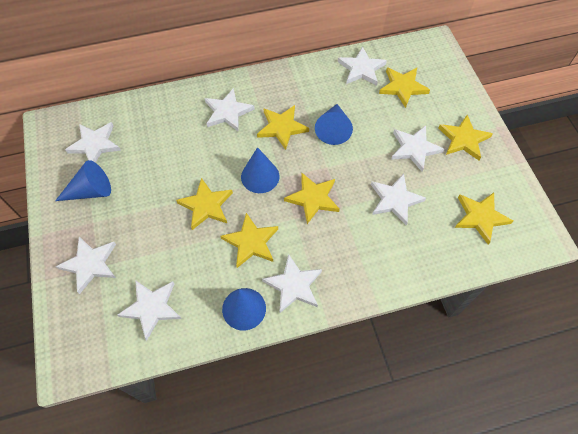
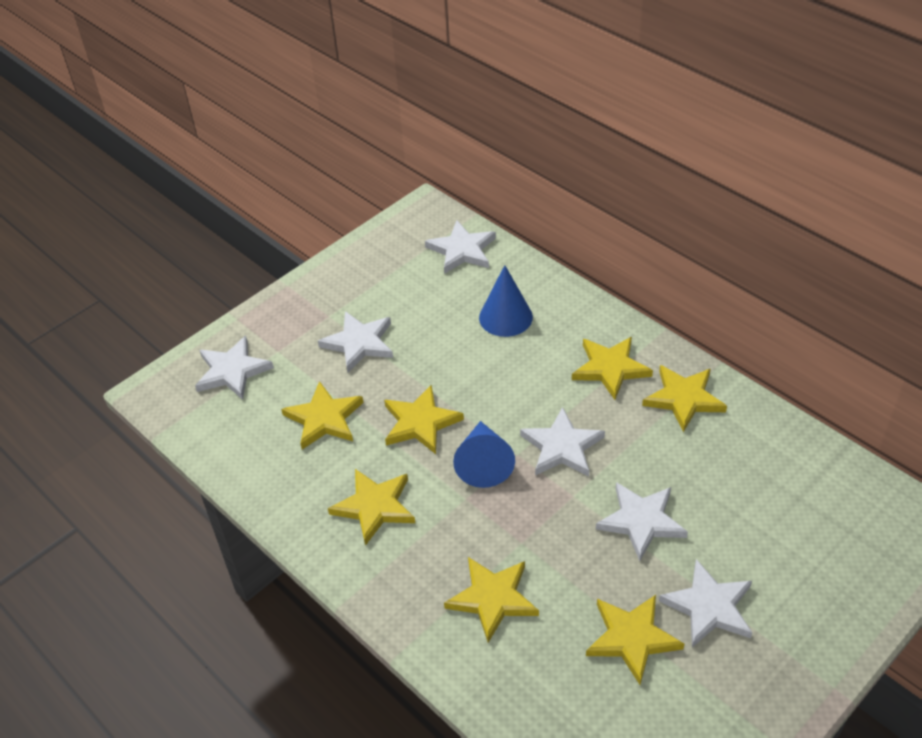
blue cone: 4 -> 2
white star: 8 -> 6

